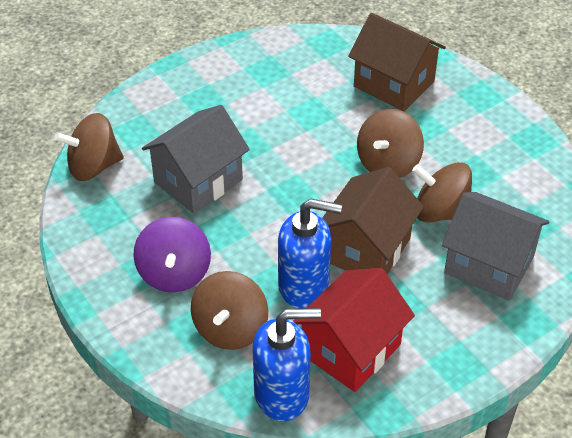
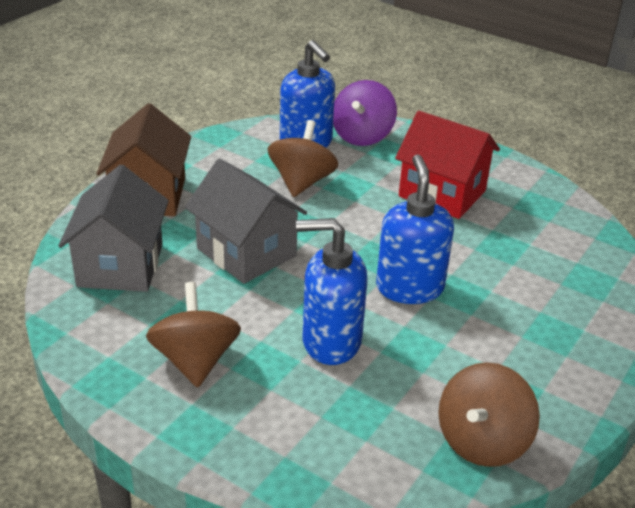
blue soap dispenser: 2 -> 3
brown house: 2 -> 1
brown spinning top: 4 -> 3

